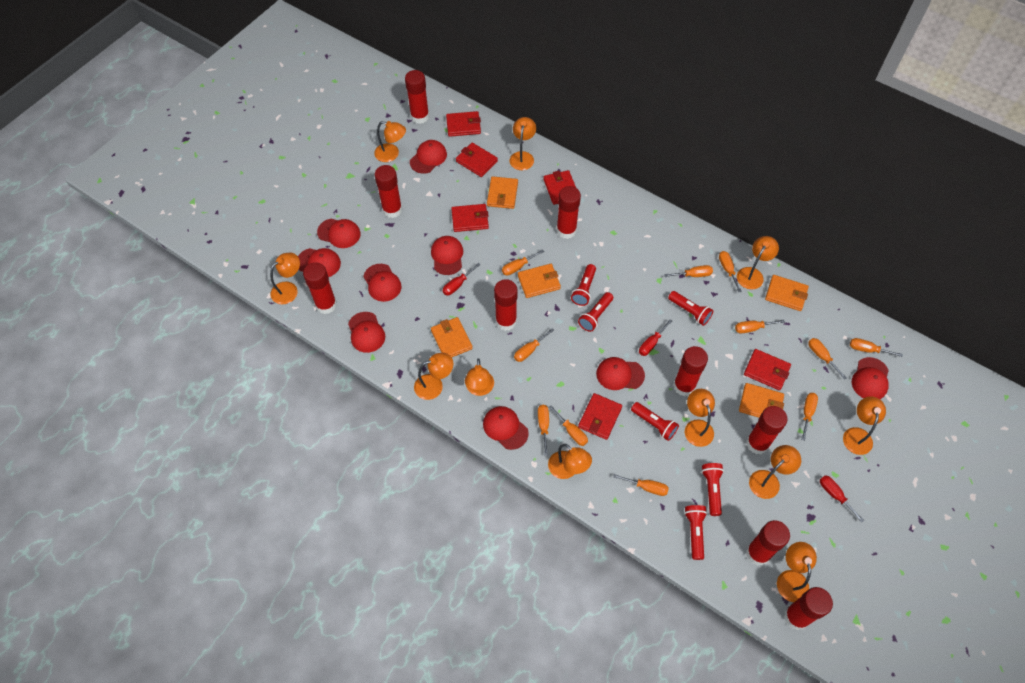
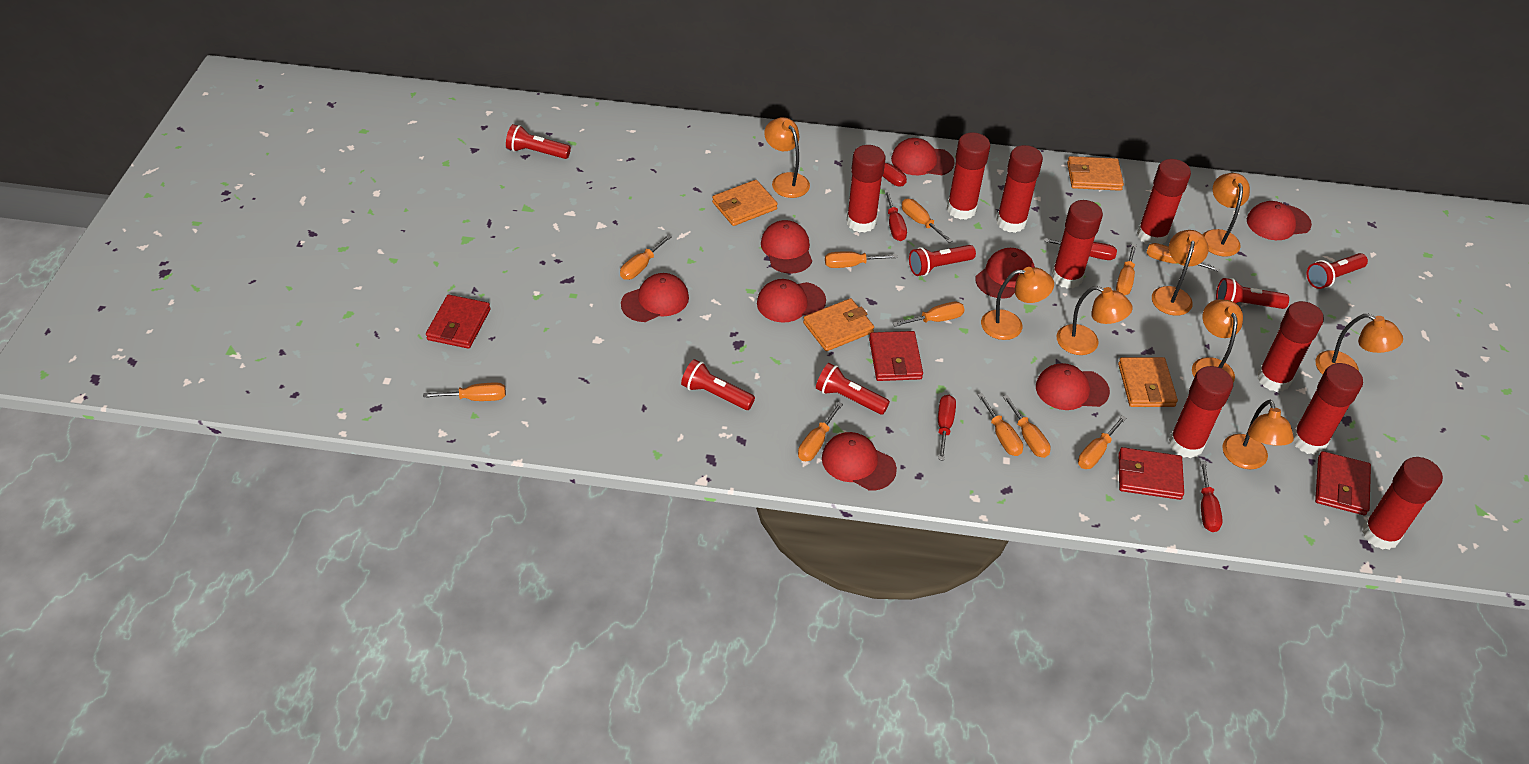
orange lamp: 11 -> 8
orange wallet: 5 -> 4
red cap: 9 -> 8
red screwdriver: 3 -> 5
red wallet: 6 -> 4

